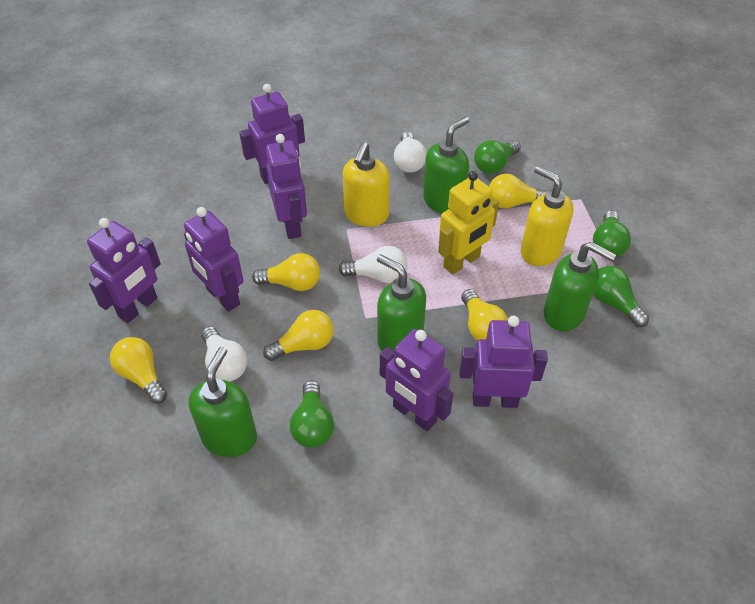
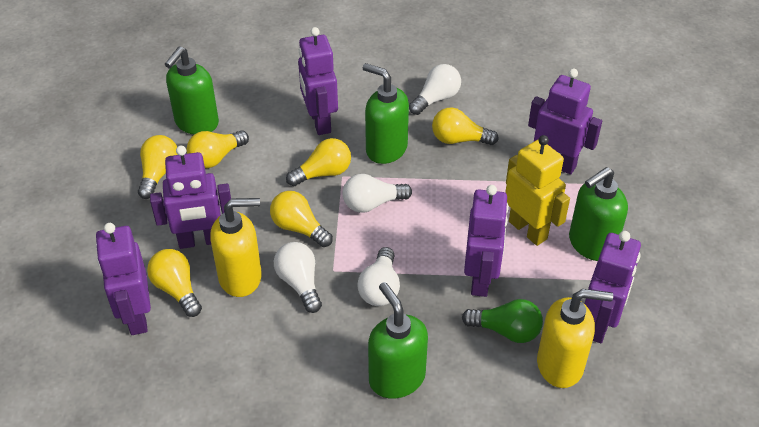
green light bulb: 4 -> 1
white light bulb: 3 -> 4
yellow light bulb: 5 -> 6

